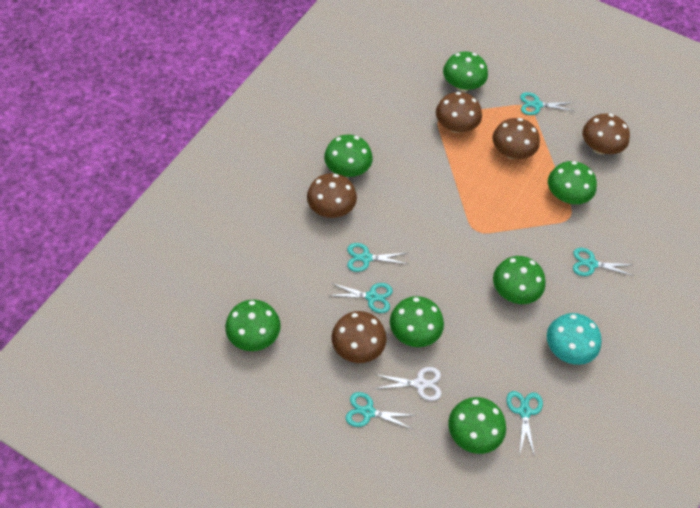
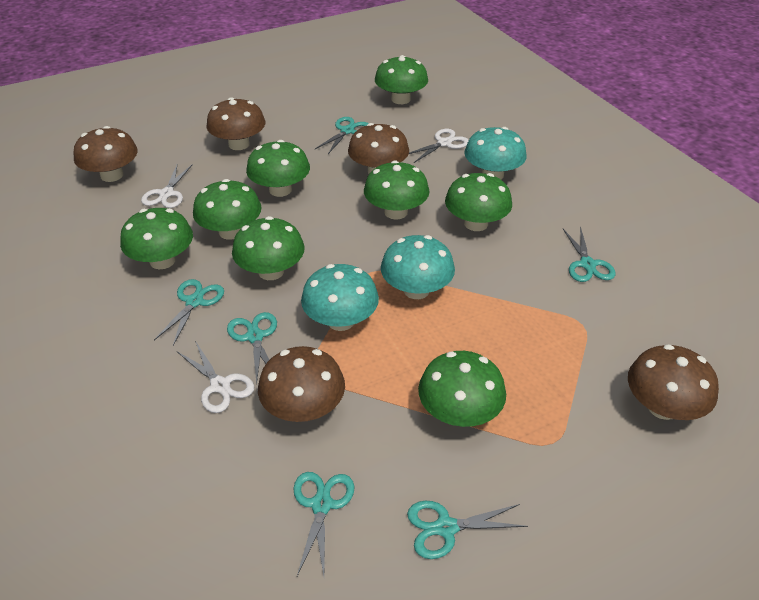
green mushroom: 7 -> 8
turquoise mushroom: 1 -> 3
white scissors: 1 -> 3

